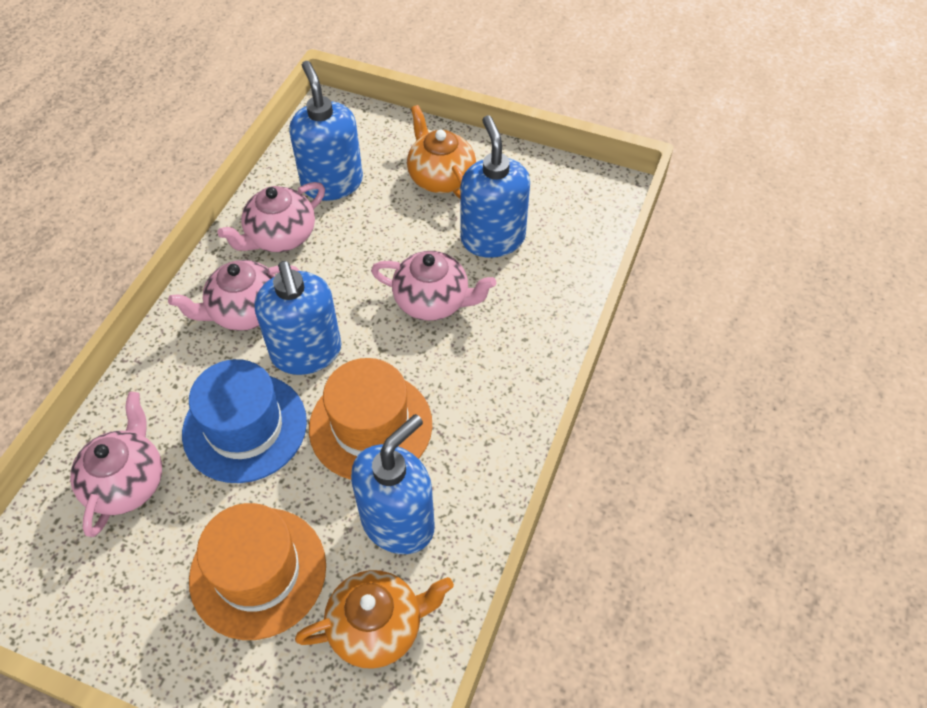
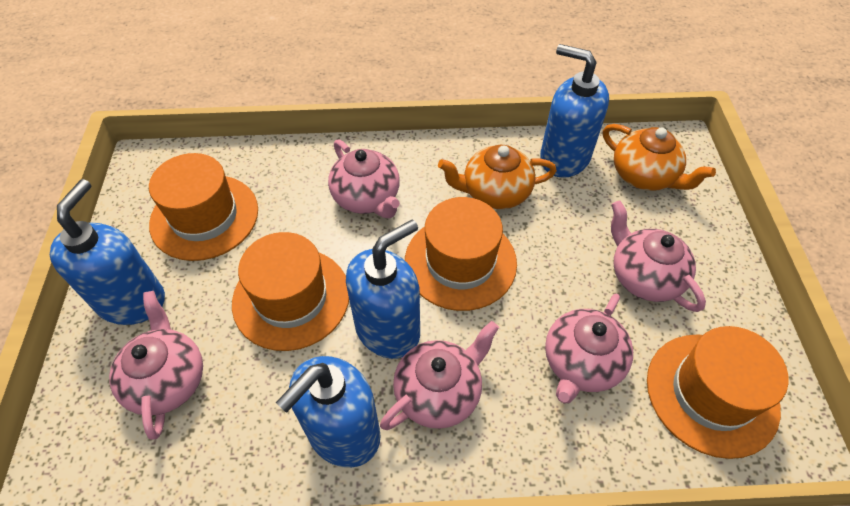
blue hat: 1 -> 0
orange hat: 2 -> 4
pink teapot: 4 -> 5

